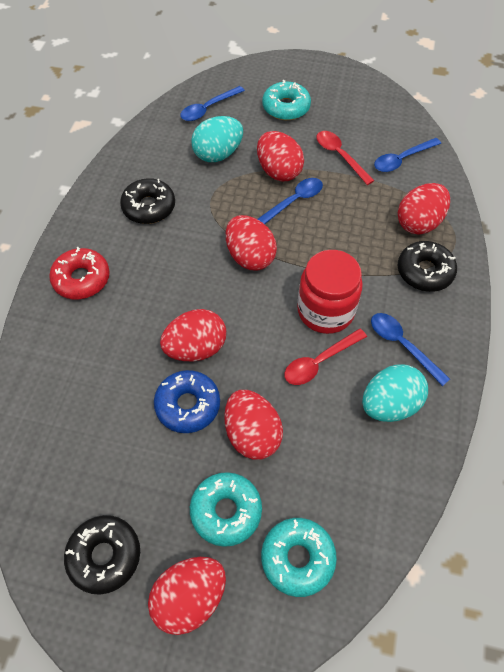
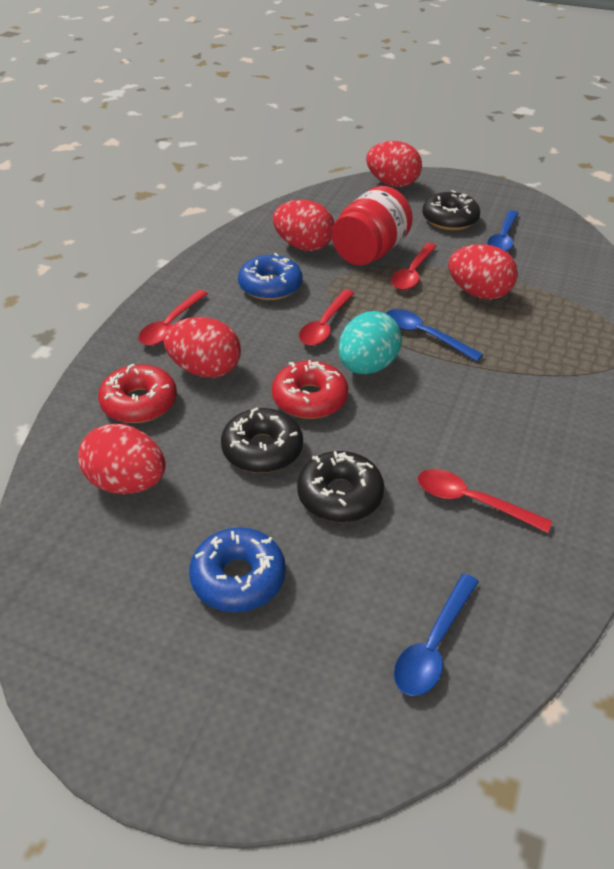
blue donut: 1 -> 2
blue spoon: 4 -> 3
red donut: 1 -> 2
red egg: 6 -> 5
red spoon: 2 -> 4
turquoise donut: 3 -> 0
turquoise egg: 2 -> 1

